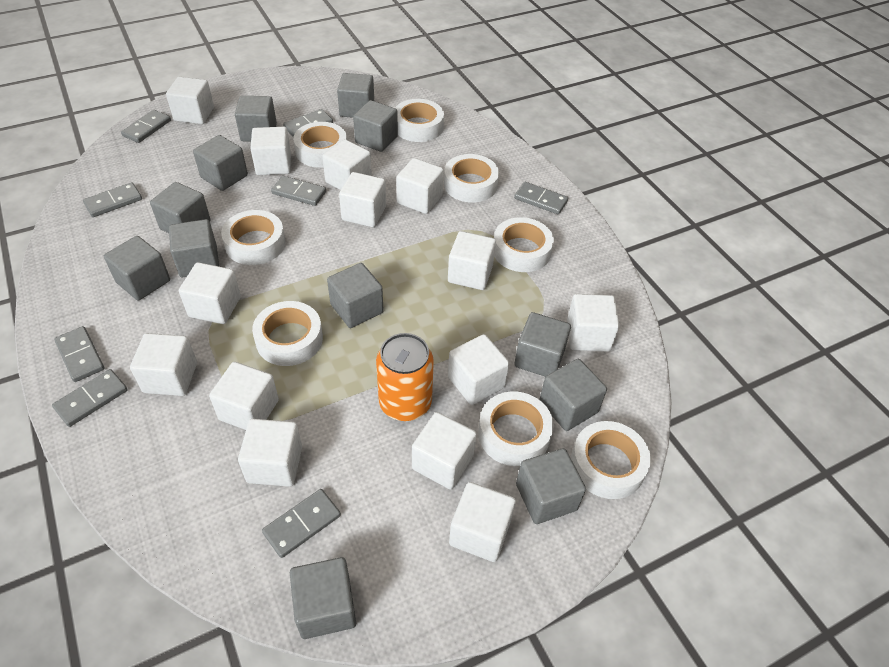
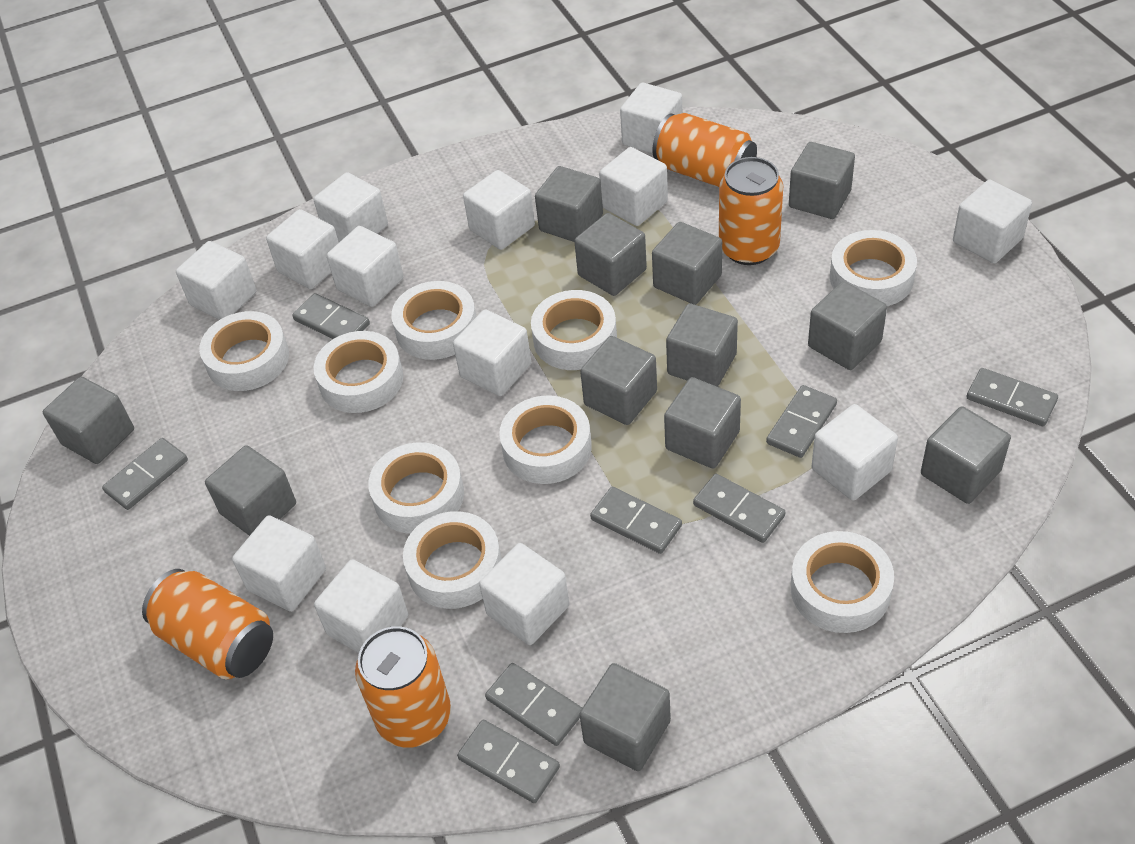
orange can: 1 -> 4
white cube: 14 -> 13
white tape: 8 -> 9

